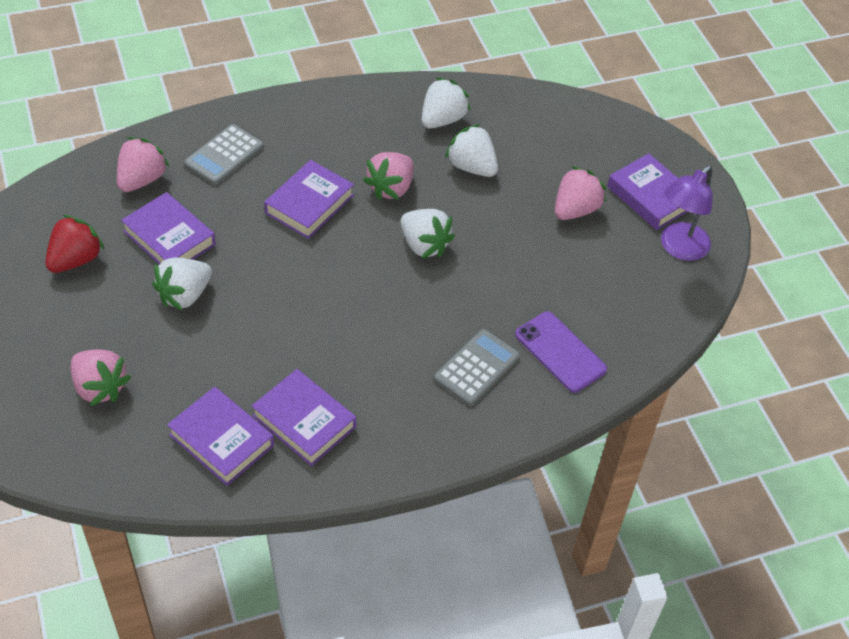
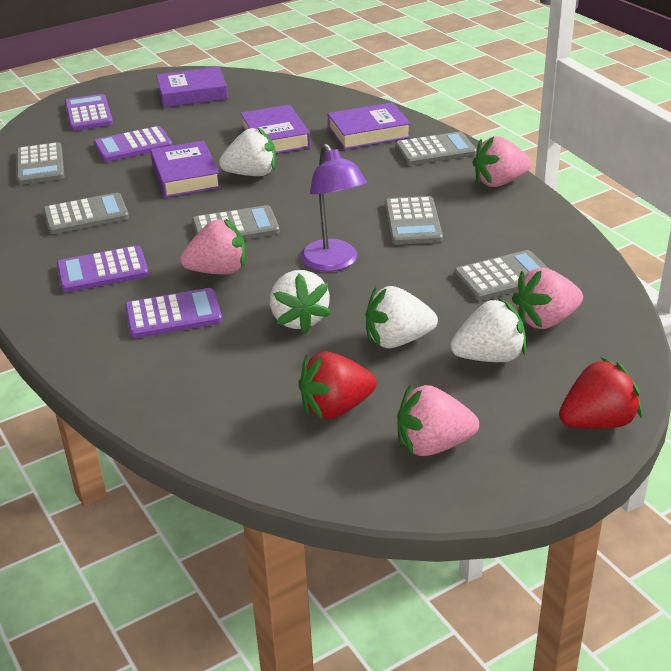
grey calculator: 2 -> 6
purple book: 5 -> 4
purple calculator: 0 -> 4
purple phone: 1 -> 0
red strawberry: 1 -> 2

